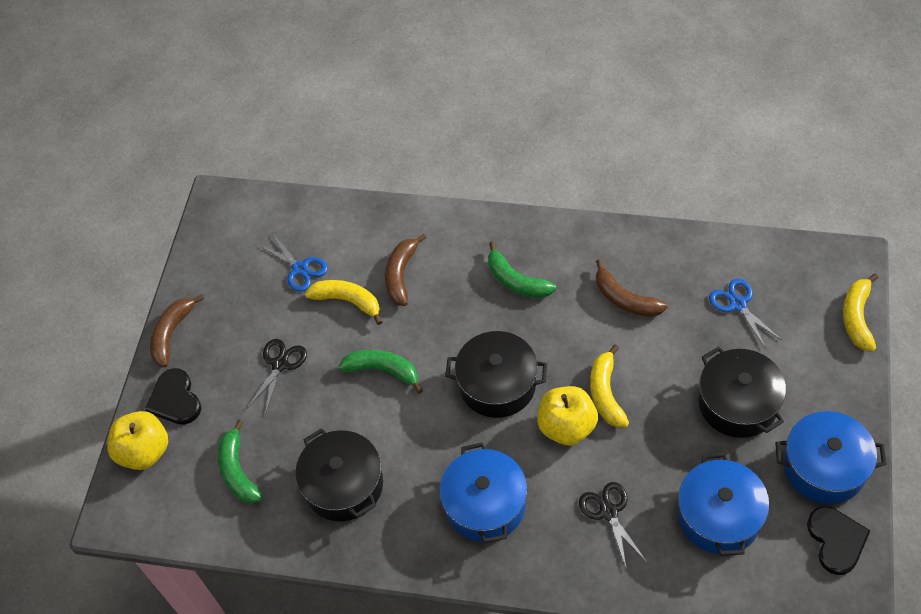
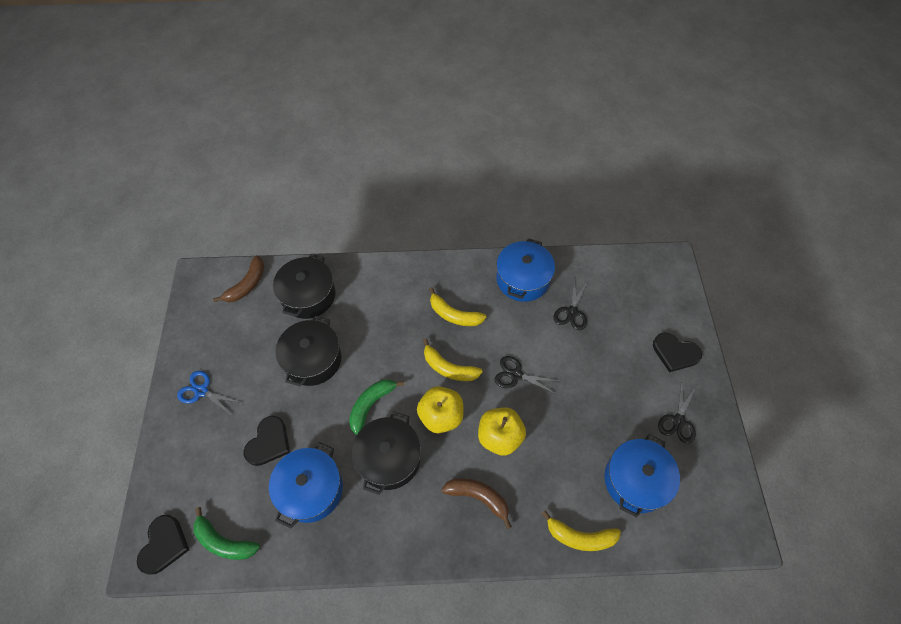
black heart: 2 -> 3
black scissors: 2 -> 3
blue scissors: 2 -> 1
brown banana: 3 -> 2
green banana: 3 -> 2

